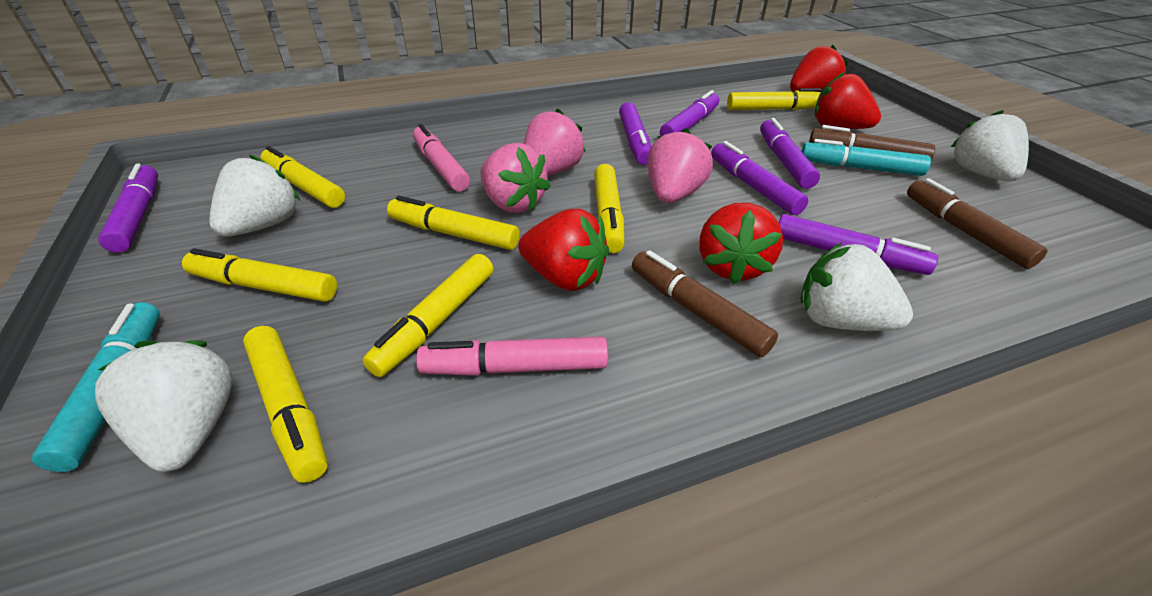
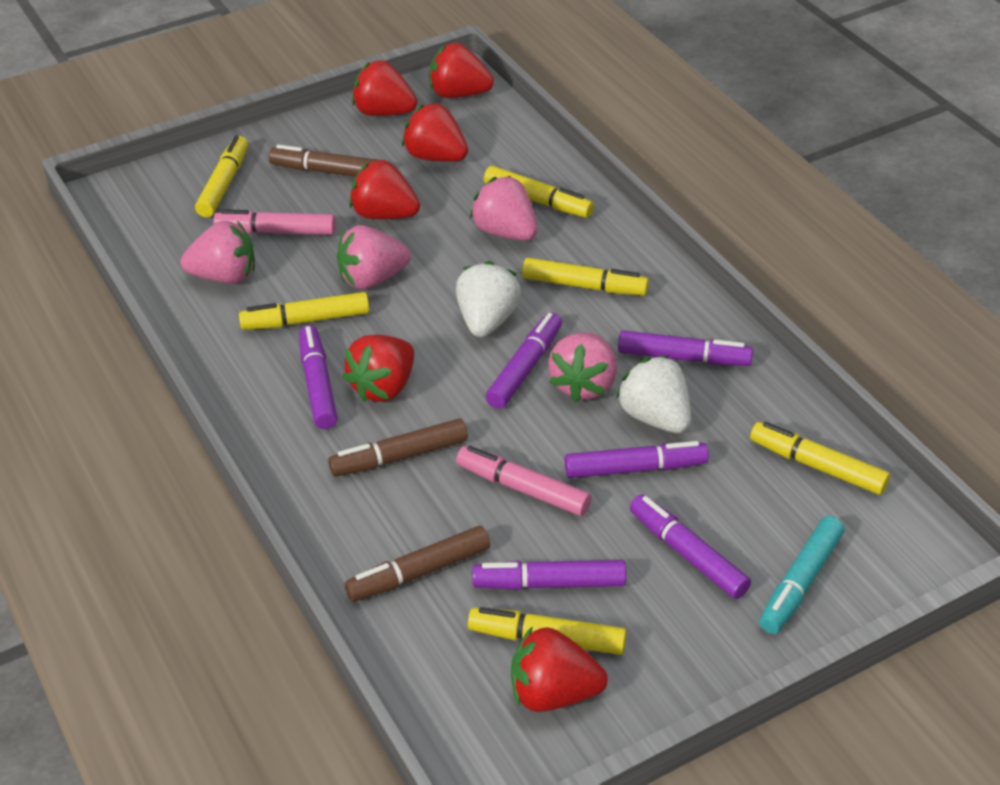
pink strawberry: 3 -> 4
red strawberry: 4 -> 6
turquoise marker: 2 -> 1
white strawberry: 4 -> 2
yellow marker: 7 -> 6

